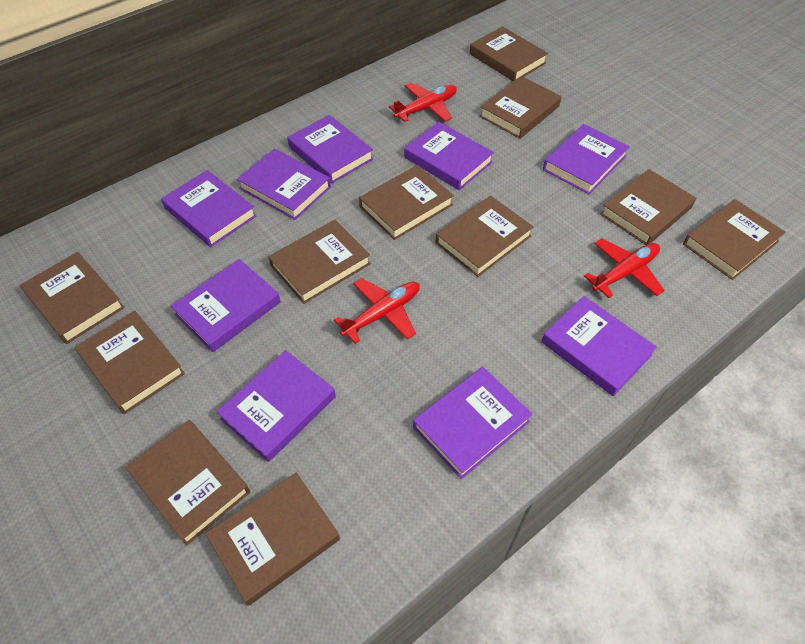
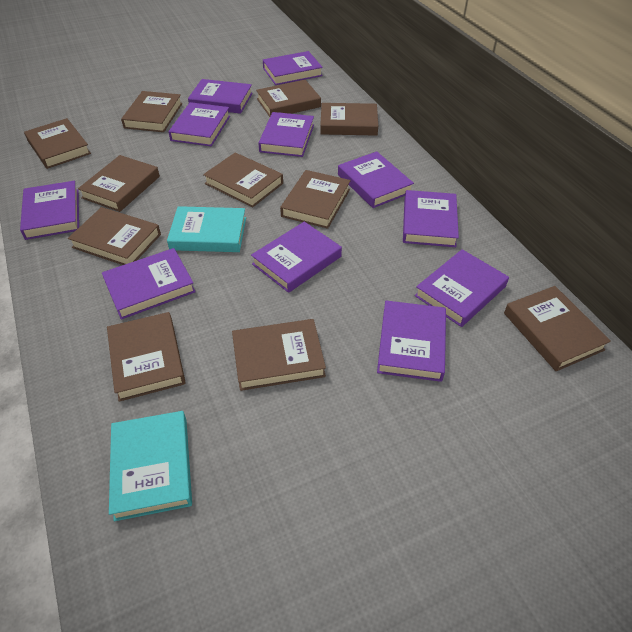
purple book: 9 -> 11
red plane: 3 -> 0
turquoise book: 0 -> 2

